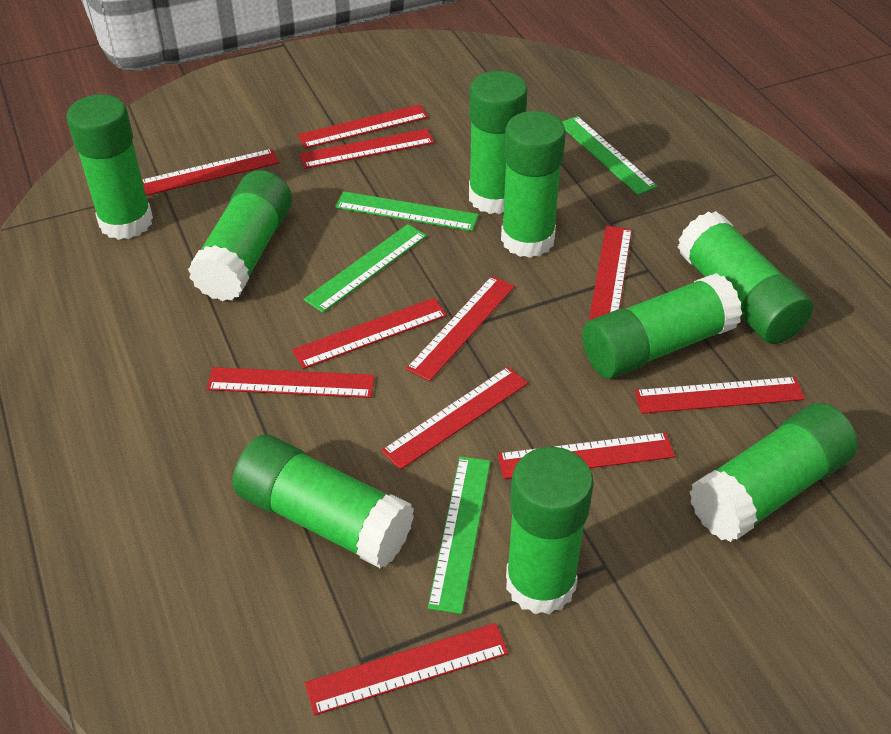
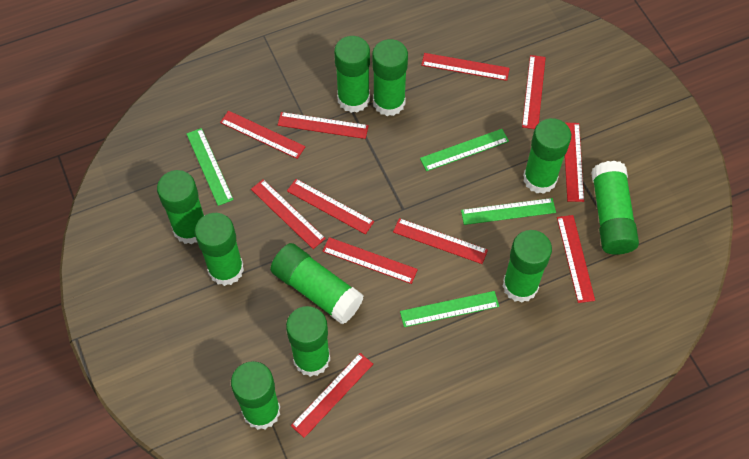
green glue stick: 9 -> 10

